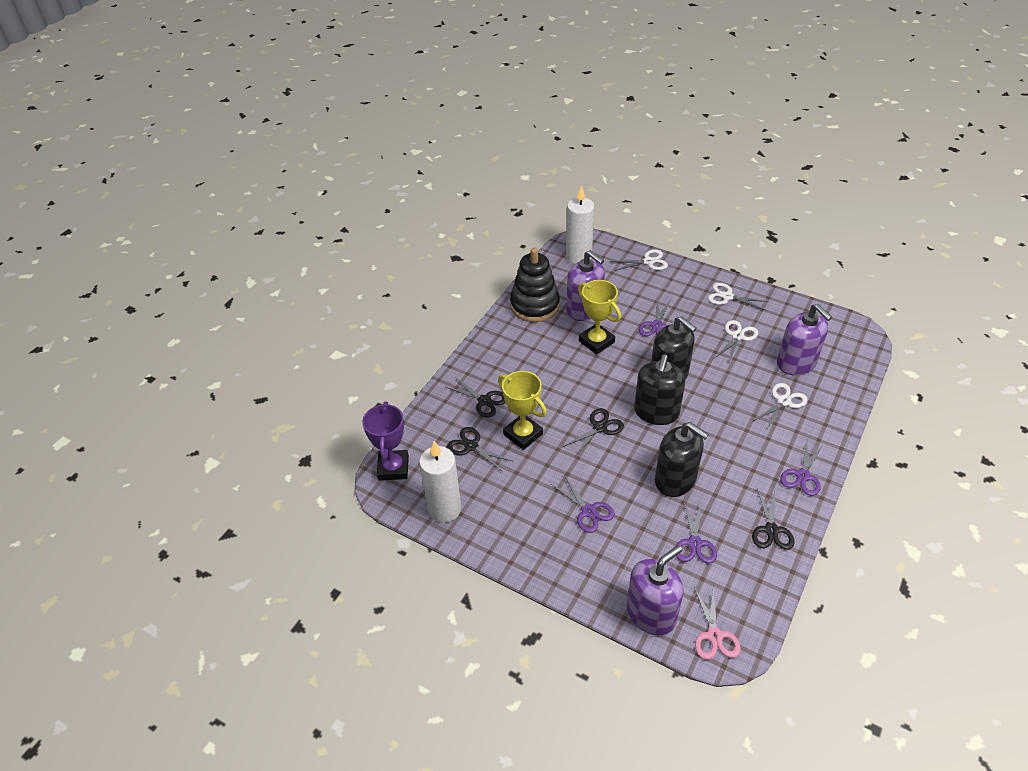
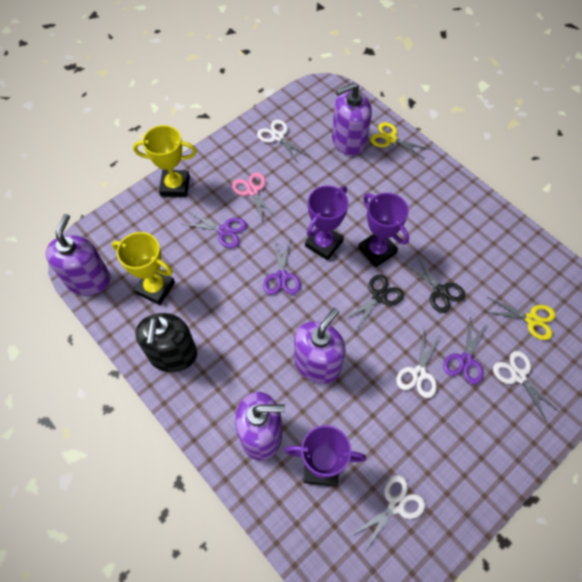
black scissors: 4 -> 2
black soap dispenser: 3 -> 1
black stacking toy: 1 -> 0
purple scissors: 4 -> 3
purple soap dispenser: 3 -> 4
purple trophy: 1 -> 3
white candle: 2 -> 0
yellow scissors: 0 -> 2

